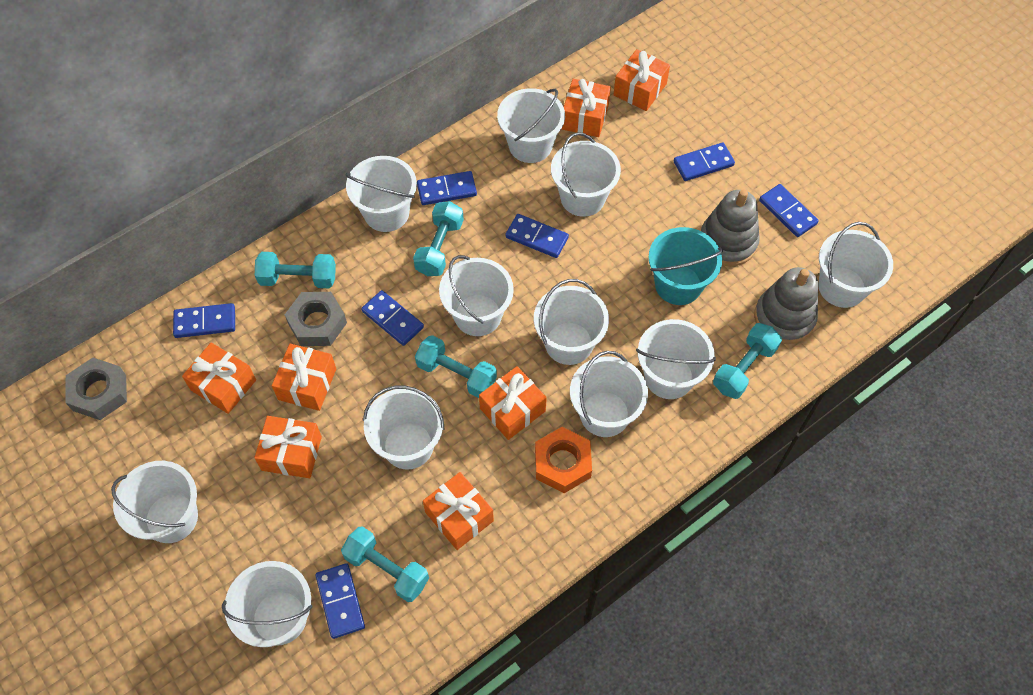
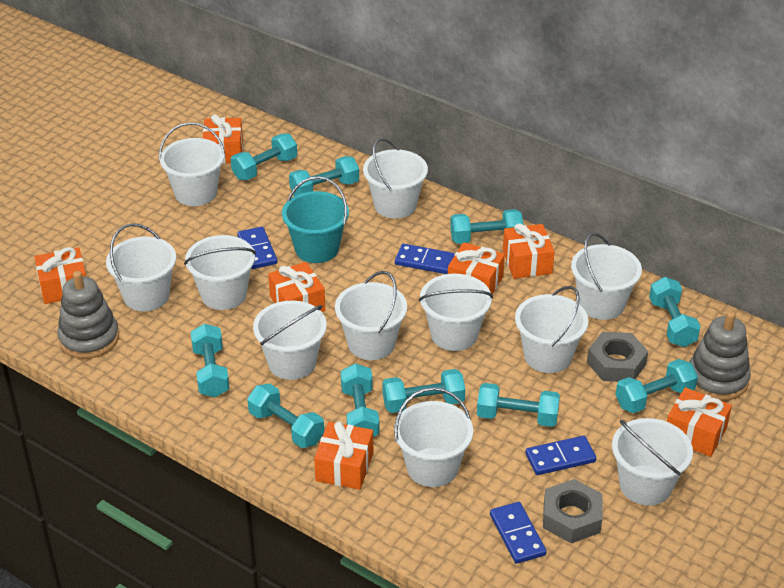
blue domino: 7 -> 4
orange nut: 1 -> 0
turquoise dumbbell: 5 -> 10

